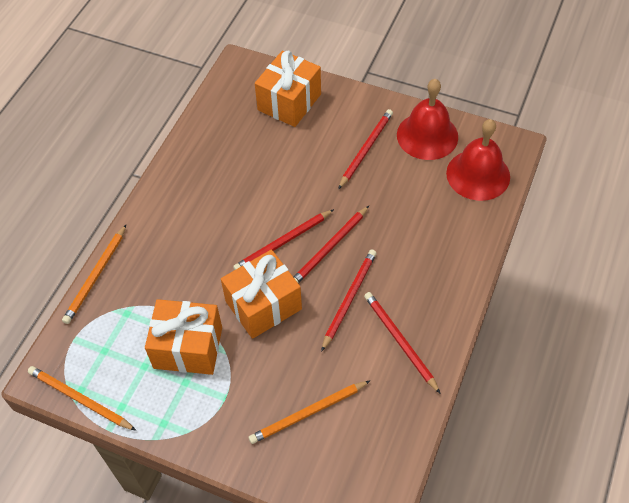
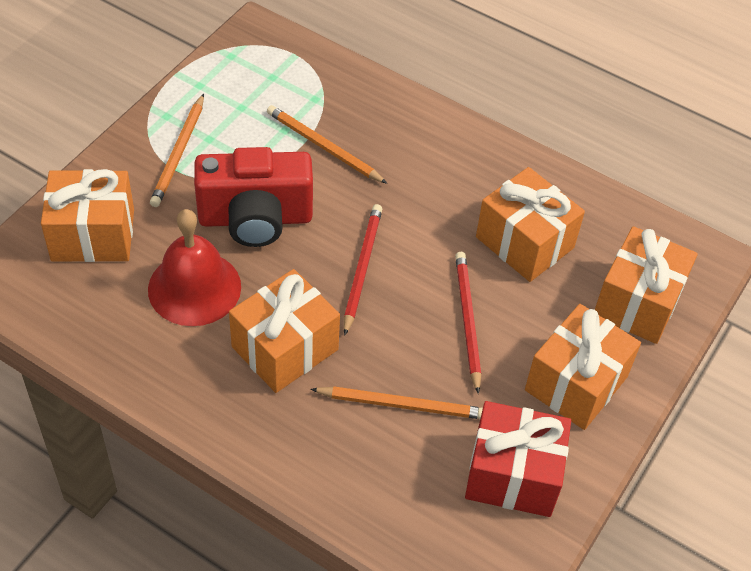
orange gift: 3 -> 5
red bell: 2 -> 1
red camera: 0 -> 1
red gift: 0 -> 1
red pencil: 5 -> 2

